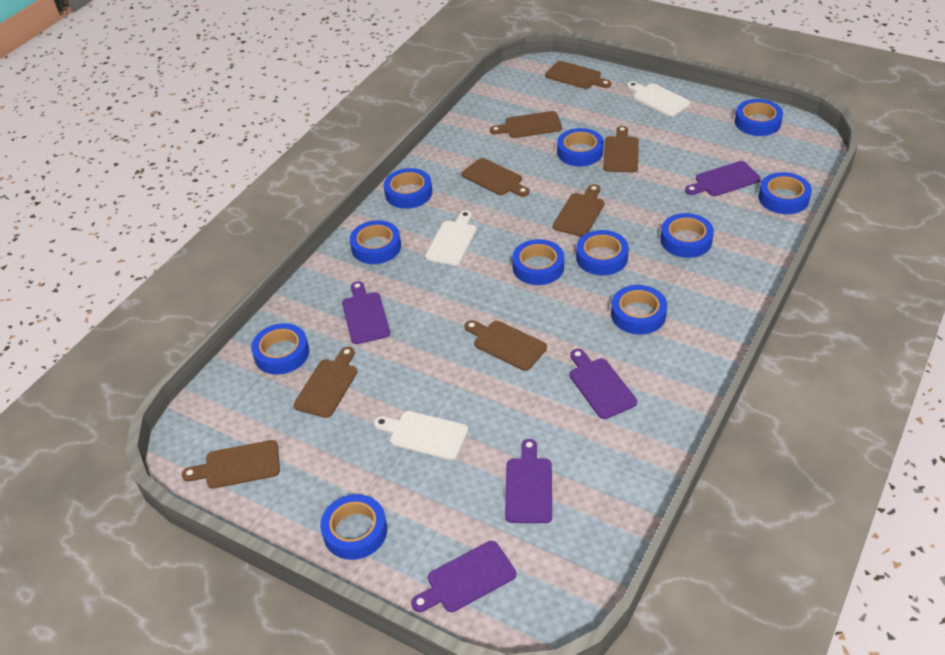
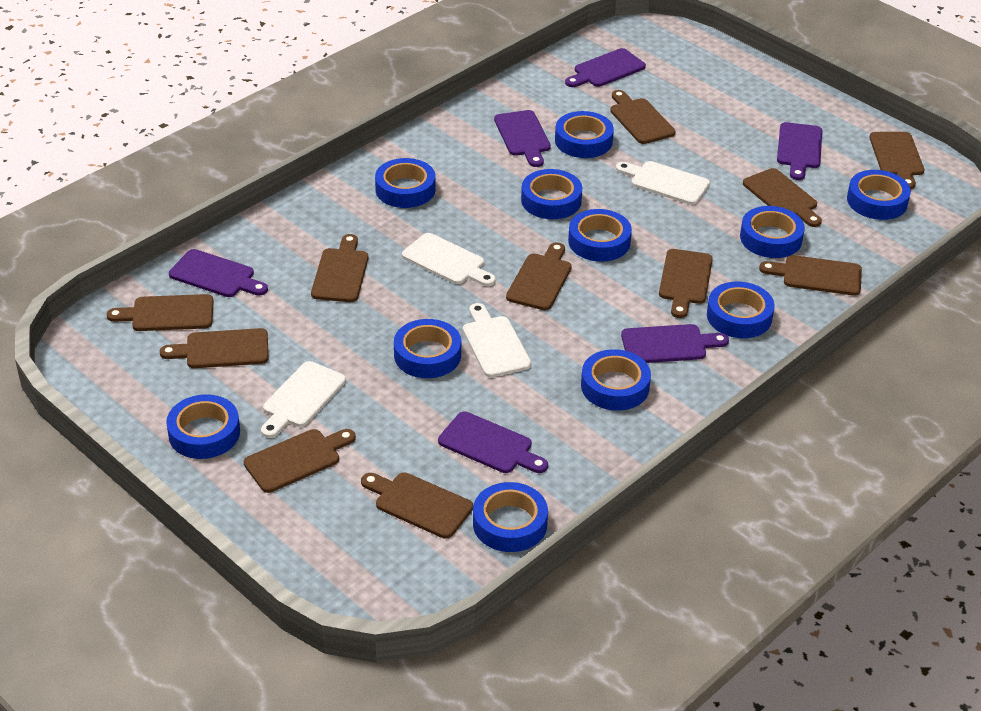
brown cutting board: 8 -> 11
purple cutting board: 5 -> 6
white cutting board: 3 -> 4

